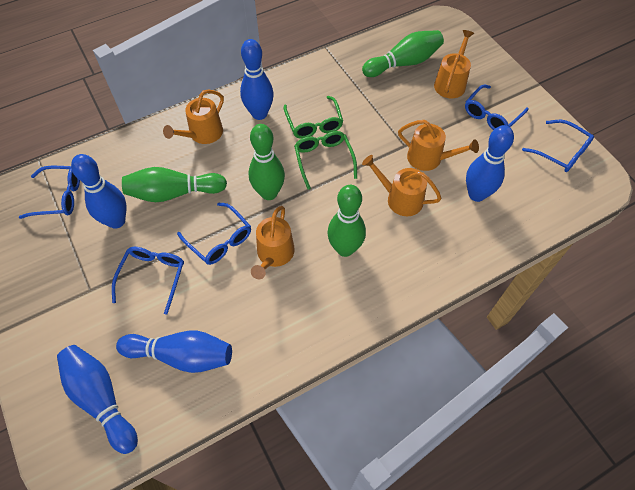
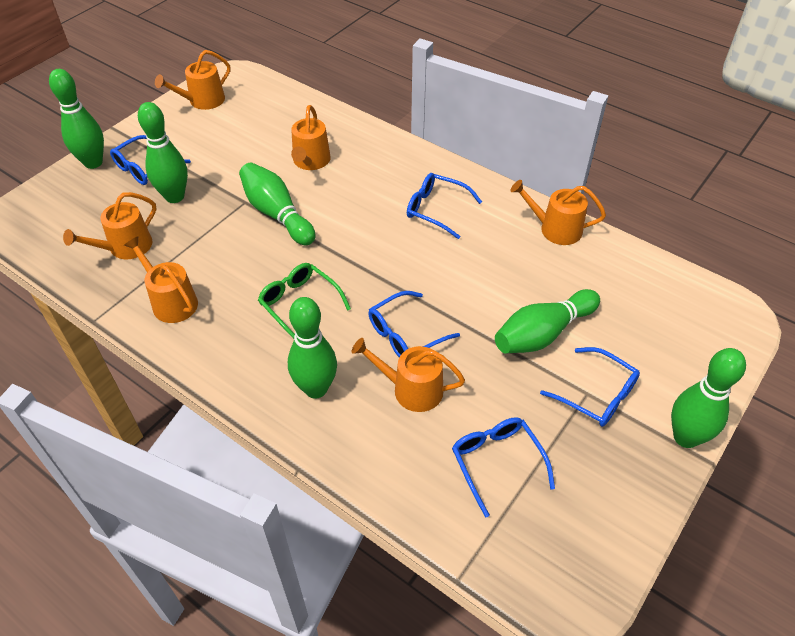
blue bowling pin: 5 -> 0
green bowling pin: 4 -> 6
green glasses: 2 -> 1
orange watering can: 5 -> 6

